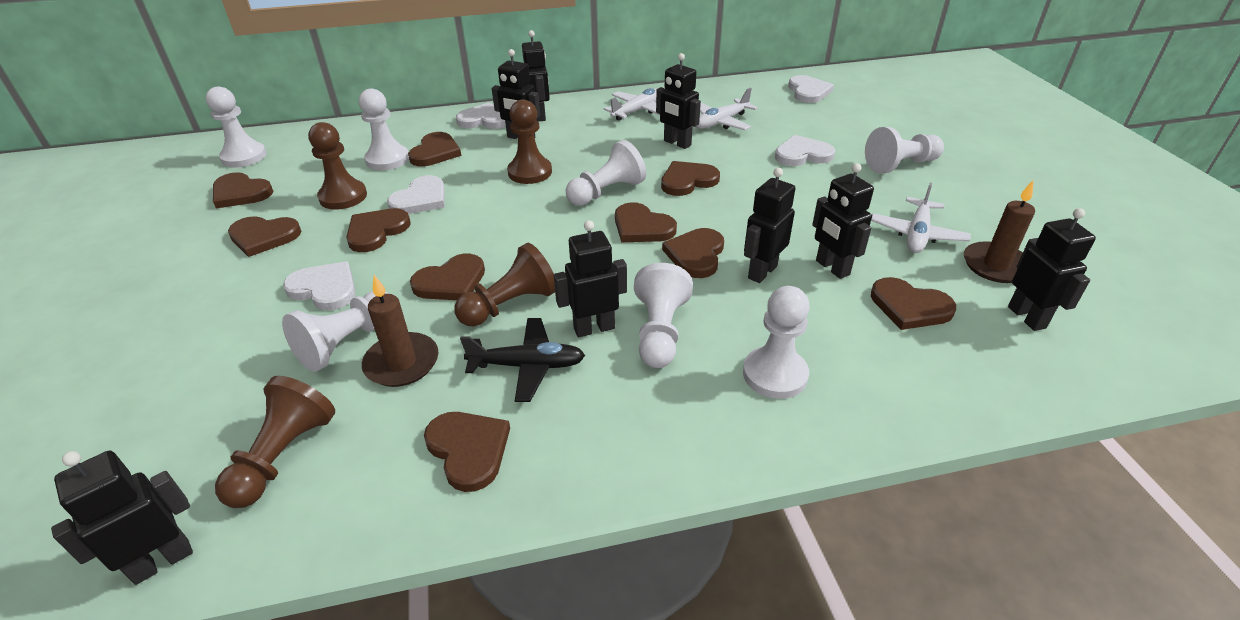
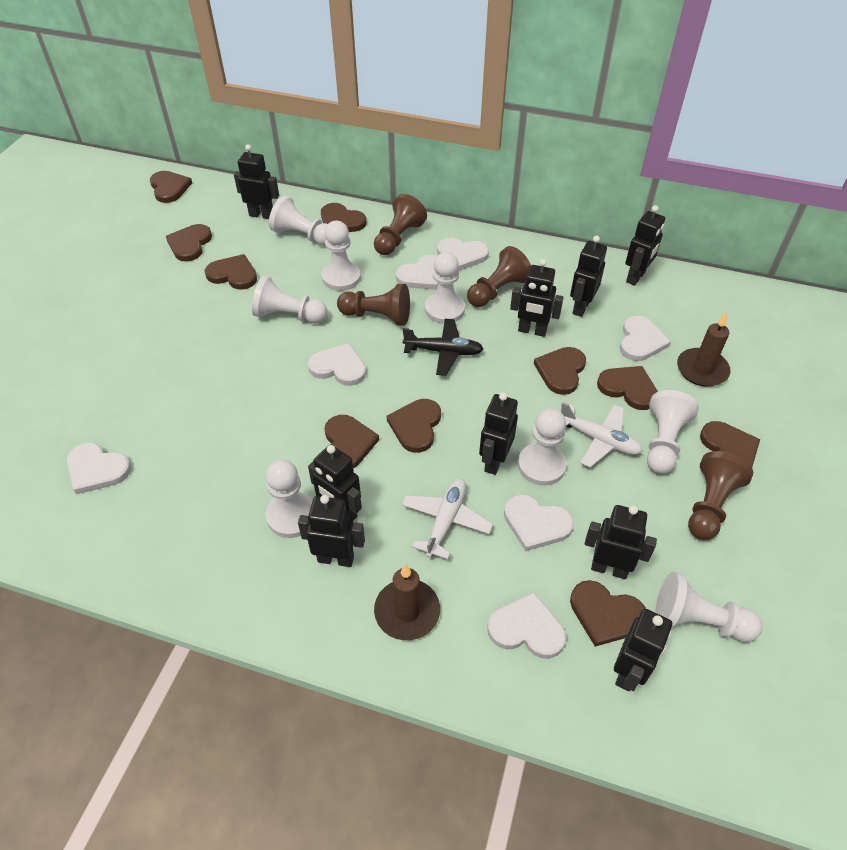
black robot: 8 -> 9
white heart: 5 -> 7
white pawn: 7 -> 8
white plane: 3 -> 2

